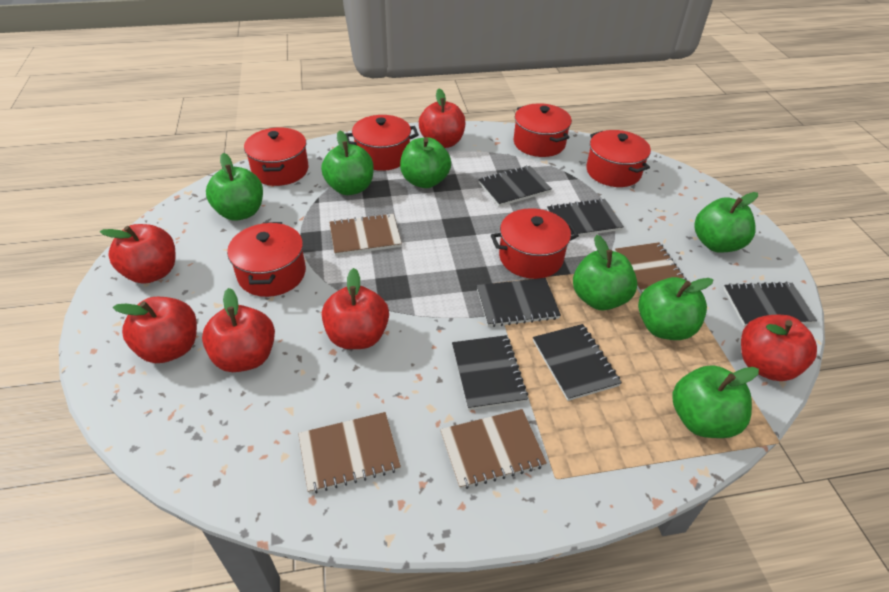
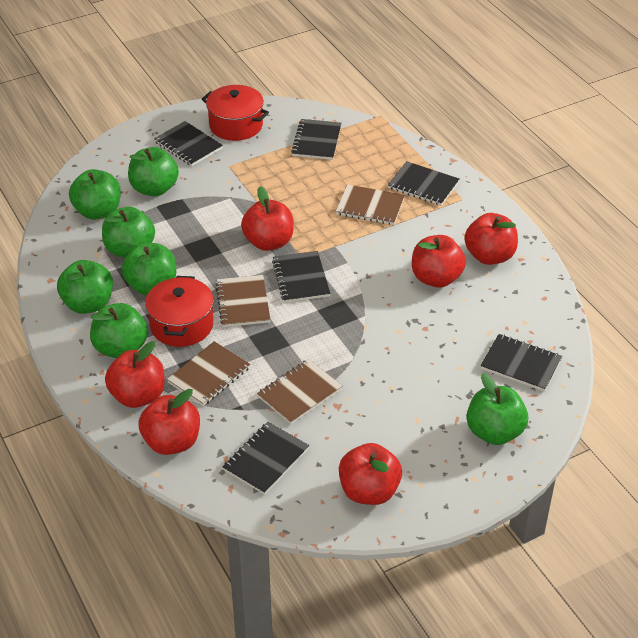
red pot: 6 -> 2

